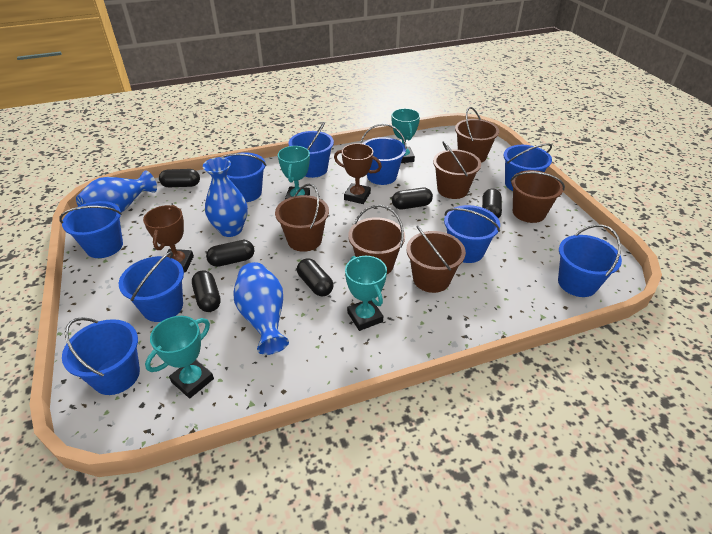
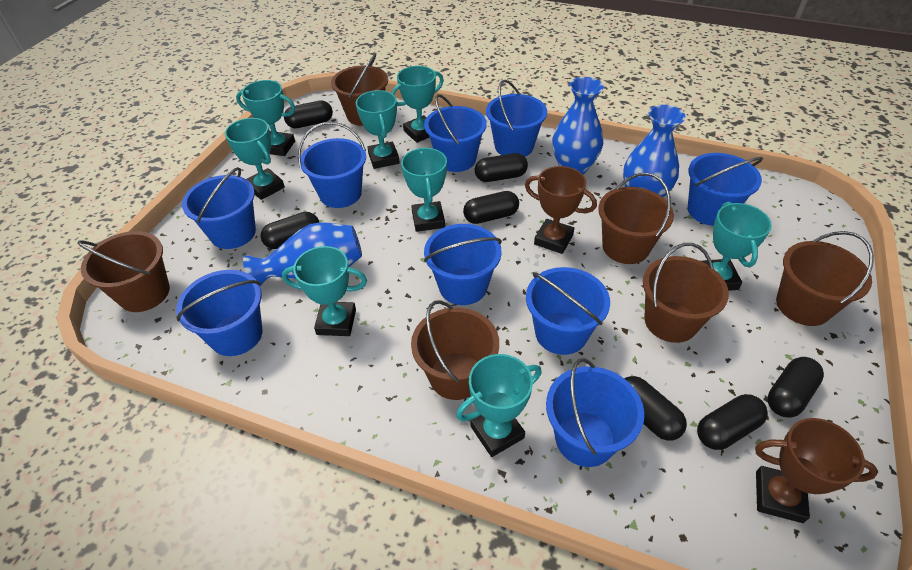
black capsule: 6 -> 7
turquoise trophy: 4 -> 8

